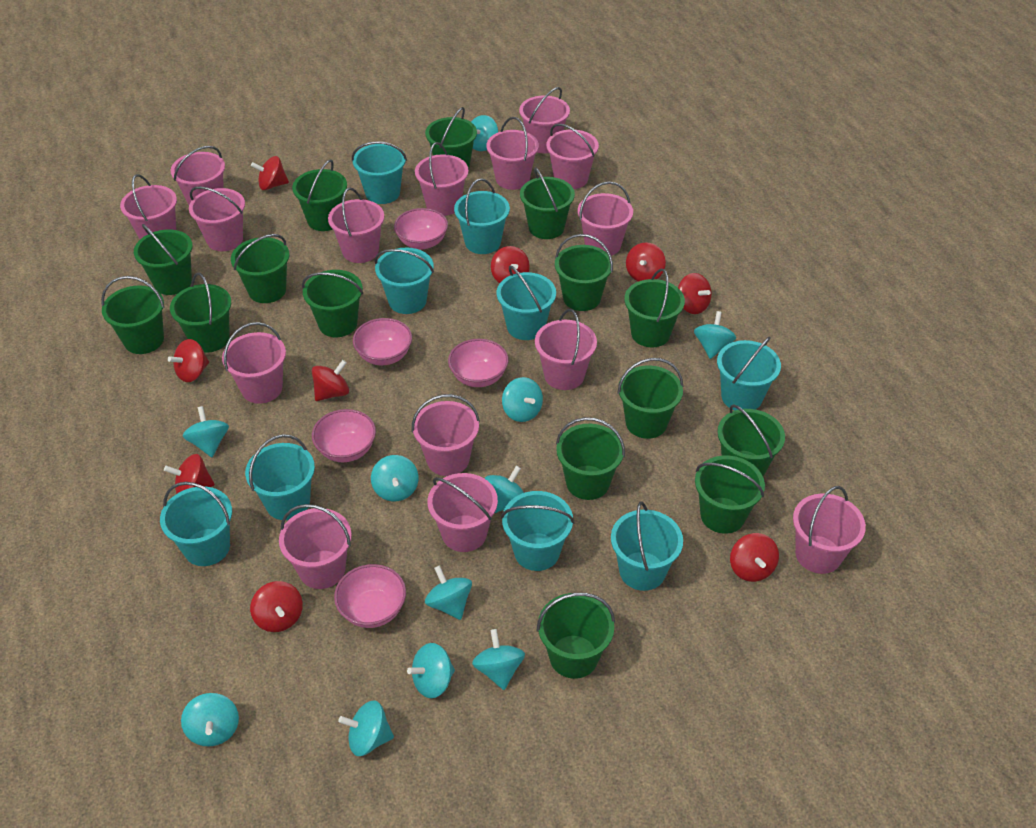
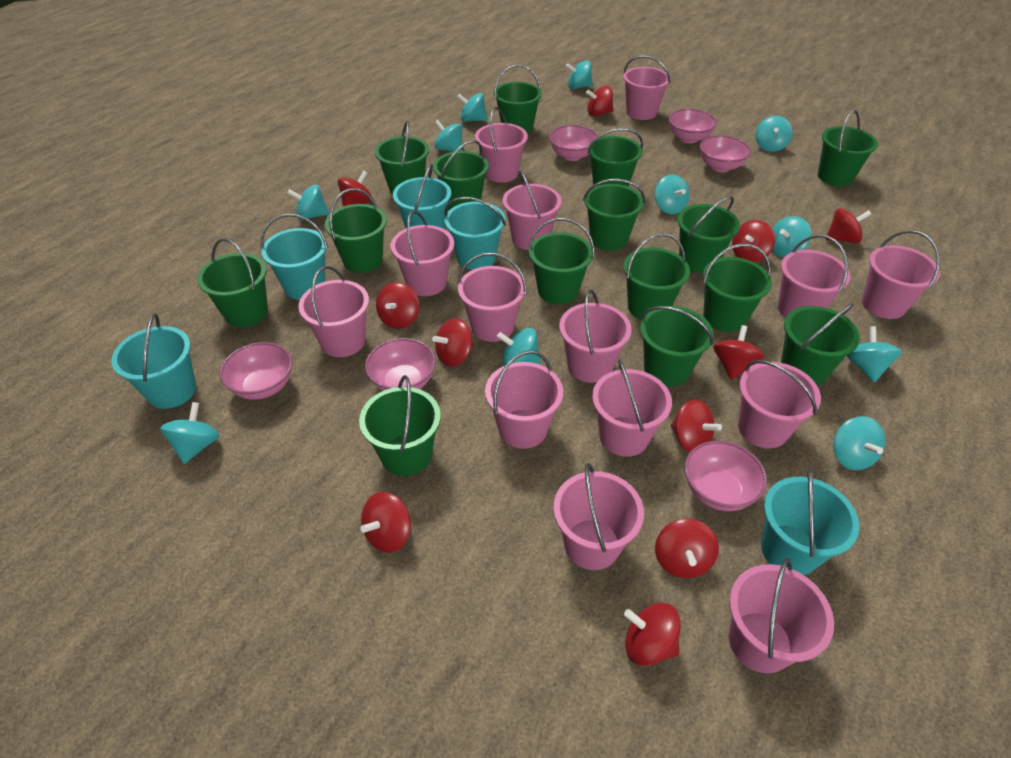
pink bowl: 5 -> 6
pink bucket: 15 -> 14
red spinning top: 9 -> 11
turquoise bucket: 9 -> 5

